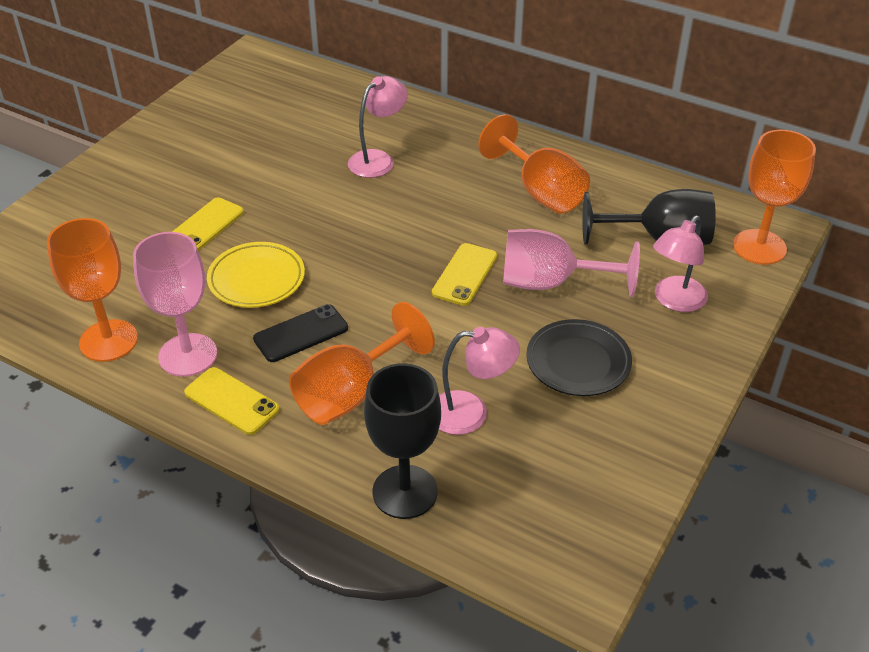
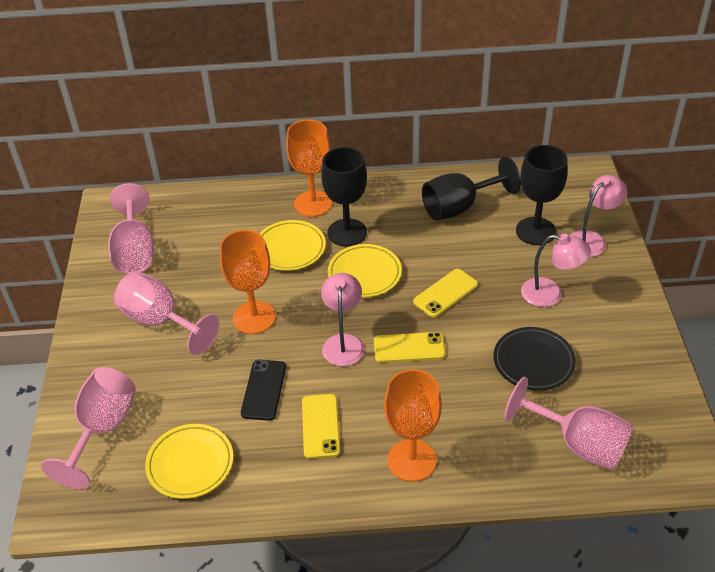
black goblet: 2 -> 3
orange goblet: 4 -> 3
pink goblet: 2 -> 4
yellow plate: 1 -> 3

